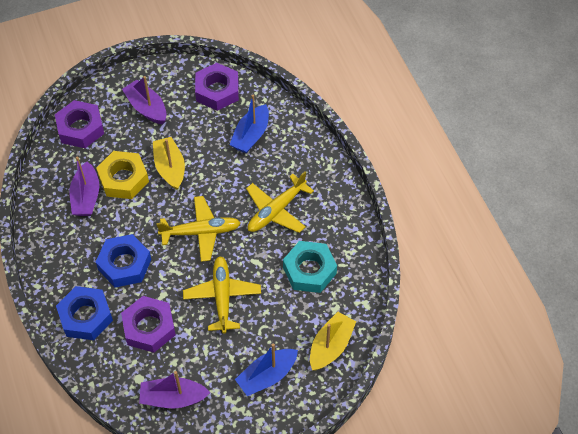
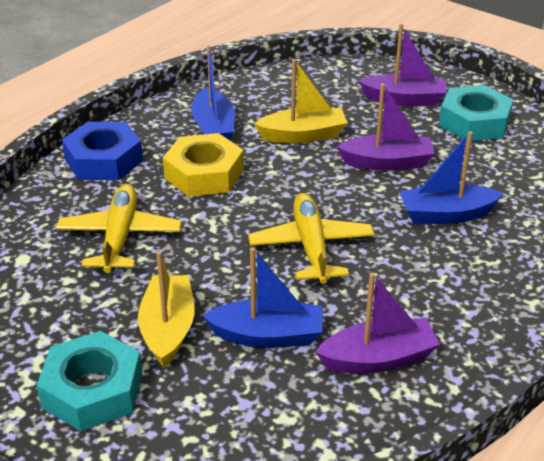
blue boat: 2 -> 3
blue nut: 2 -> 1
purple nut: 3 -> 0
turquoise nut: 1 -> 2
yellow plane: 3 -> 2

